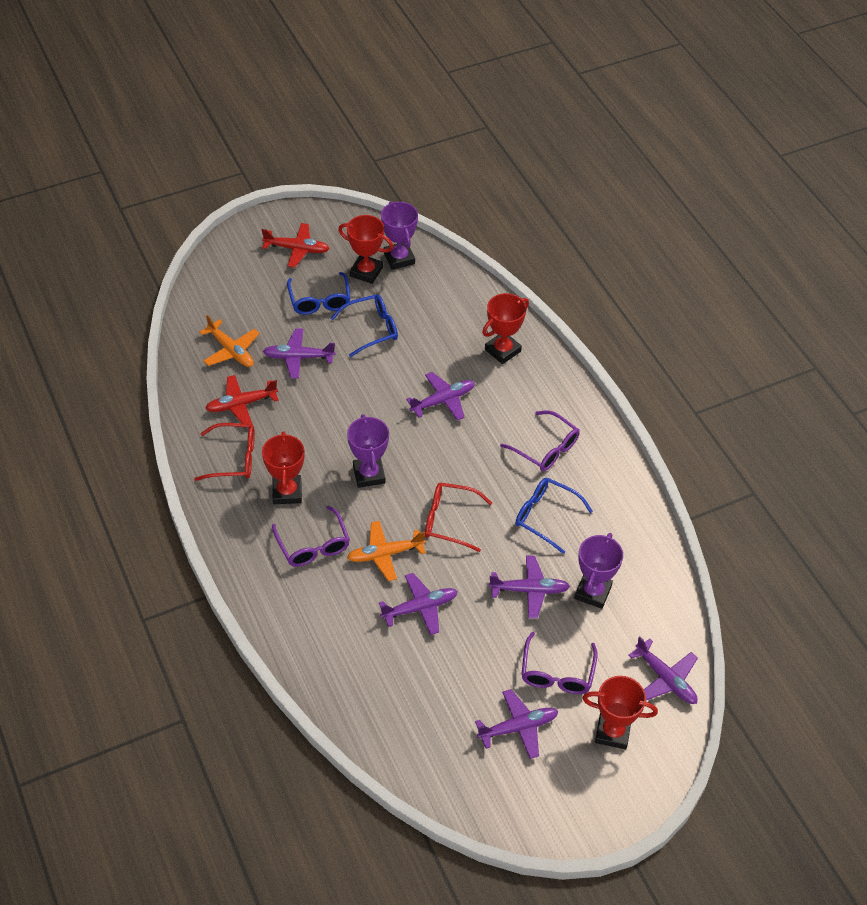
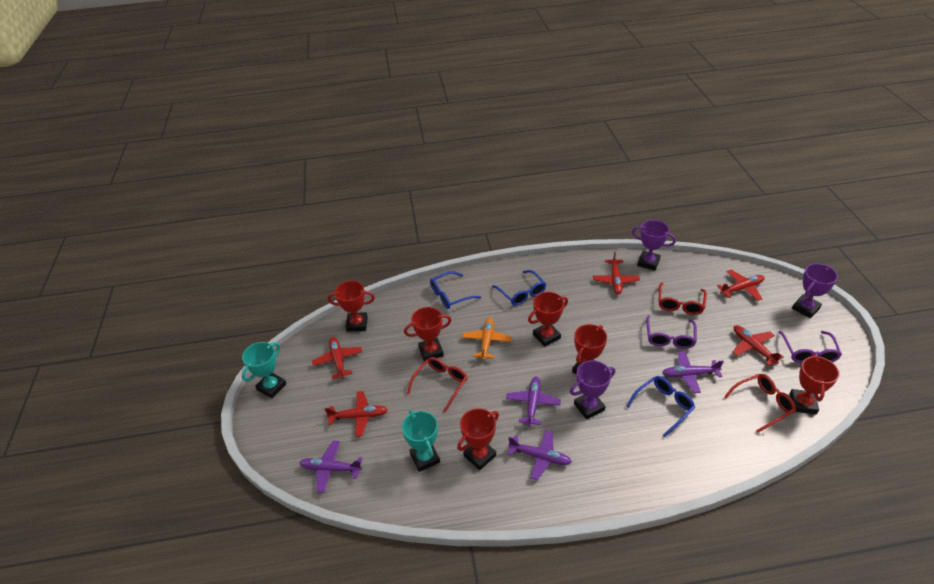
orange plane: 2 -> 1
purple glasses: 3 -> 2
purple plane: 6 -> 4
red glasses: 2 -> 3
red plane: 2 -> 5
red trophy: 4 -> 6
turquoise trophy: 0 -> 2

